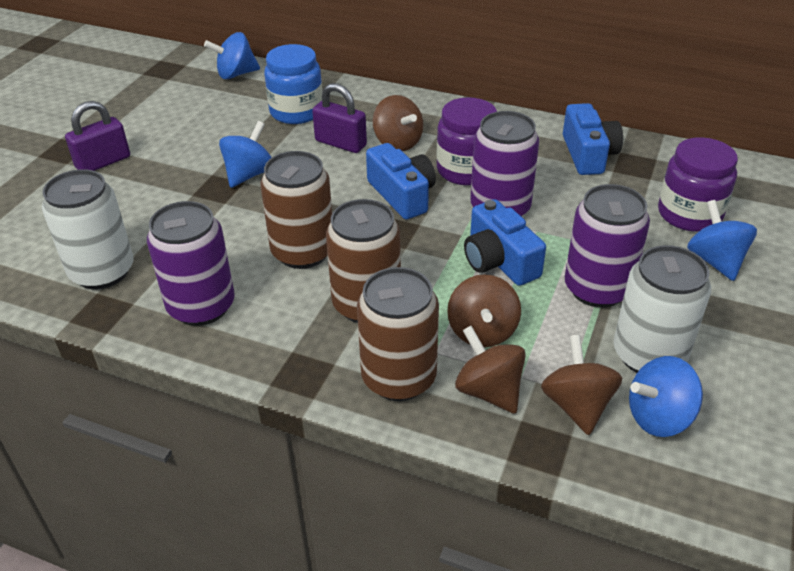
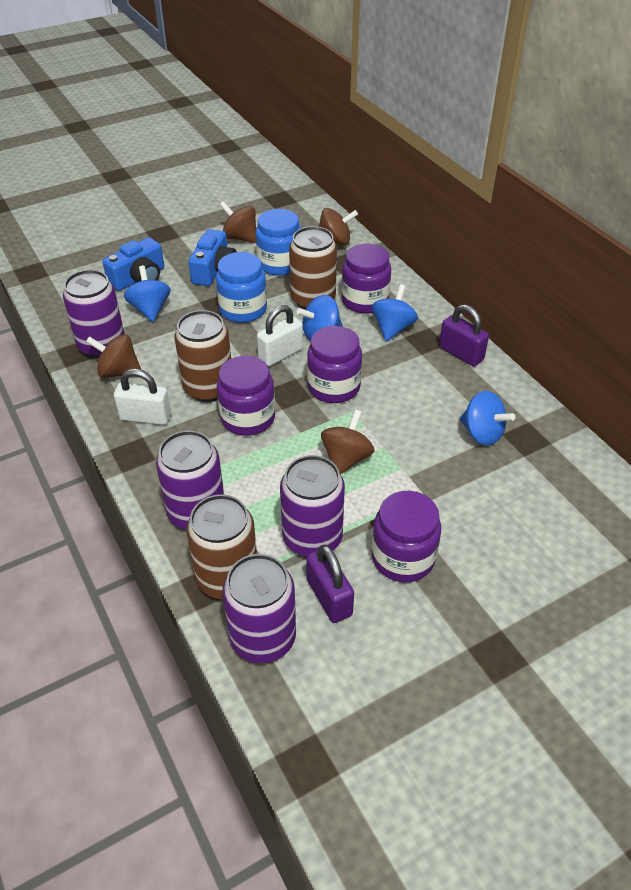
blue camera: 3 -> 2
blue jar: 1 -> 2
purple can: 3 -> 4
purple jar: 2 -> 4
white can: 2 -> 0
white padlock: 0 -> 2

